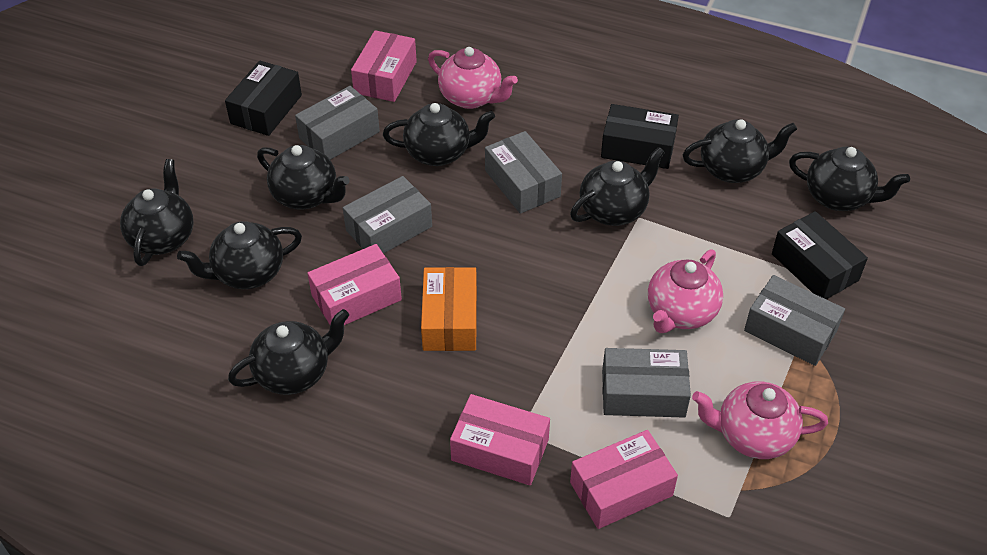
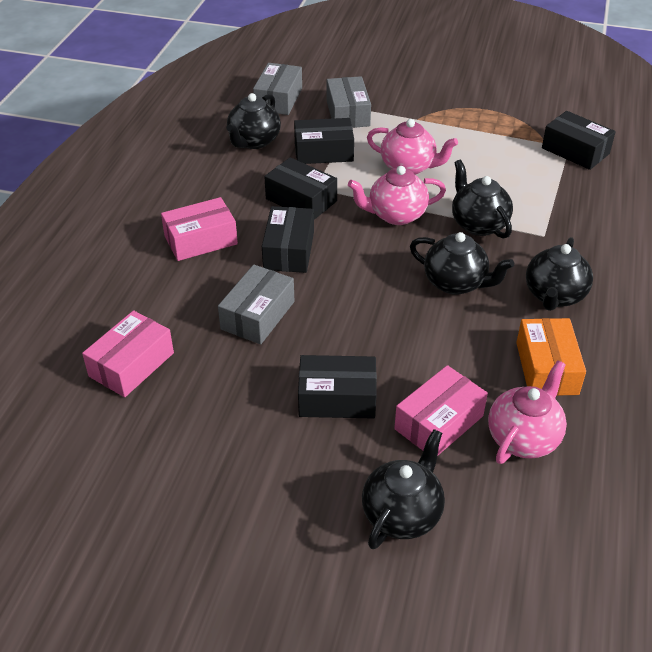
black box: 3 -> 5
black teapot: 8 -> 5
grey box: 5 -> 3
pink box: 4 -> 3

